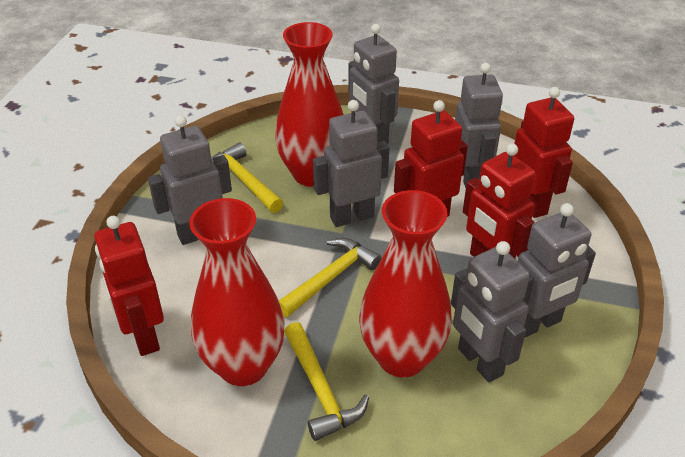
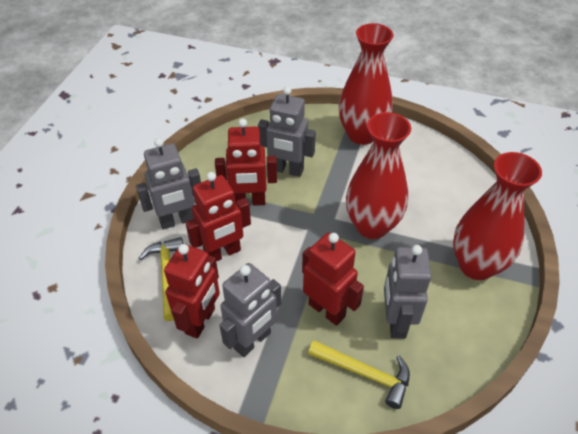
grey robot: 6 -> 4
yellow hammer: 3 -> 2

